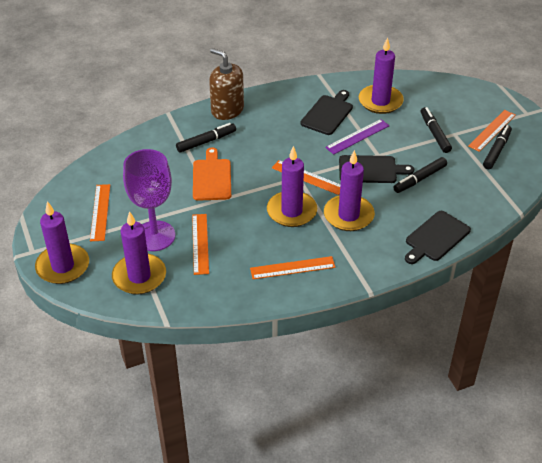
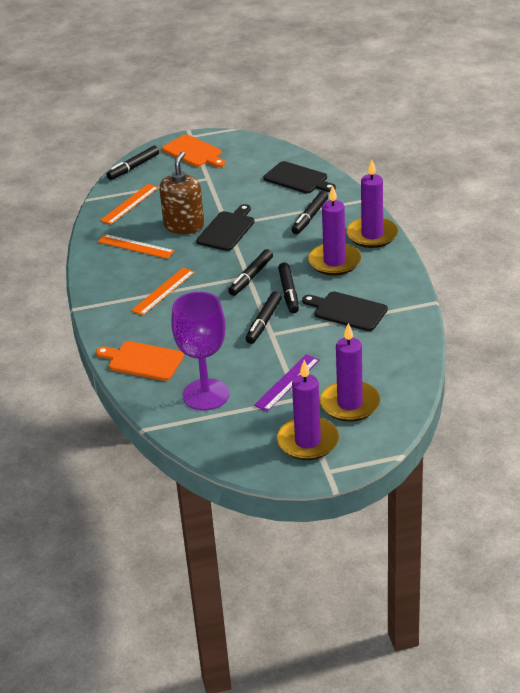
black marker: 4 -> 5
orange cutting board: 1 -> 2
orange ruler: 5 -> 3
purple candle: 5 -> 4

